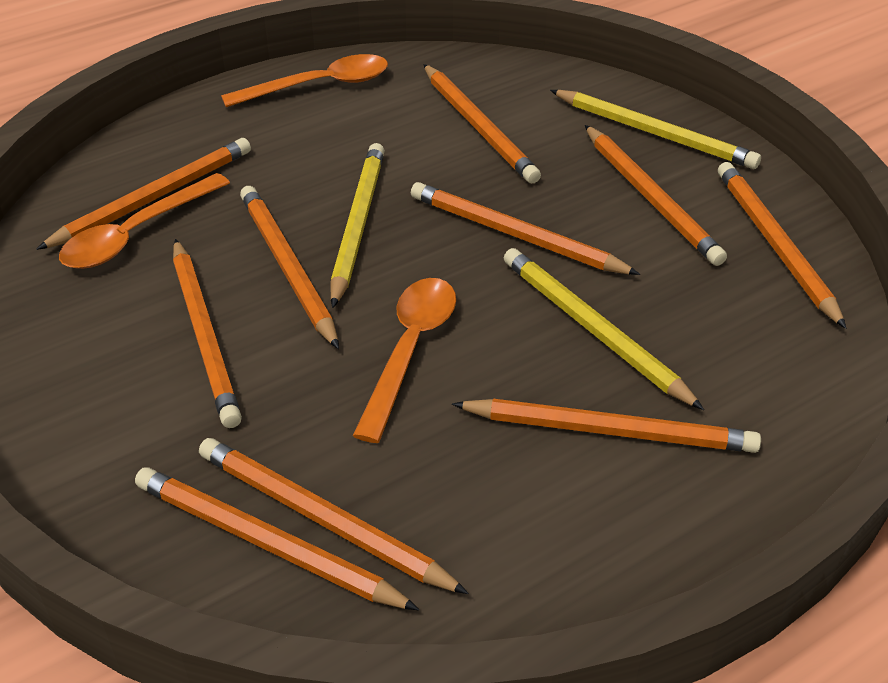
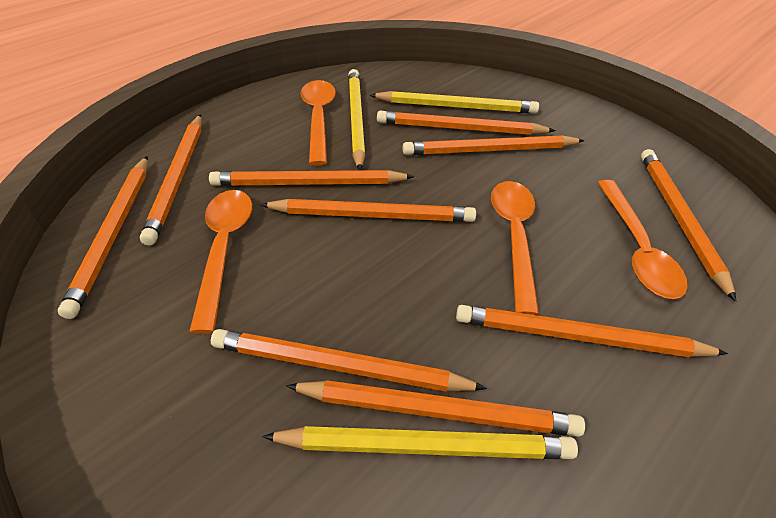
orange spoon: 3 -> 4

